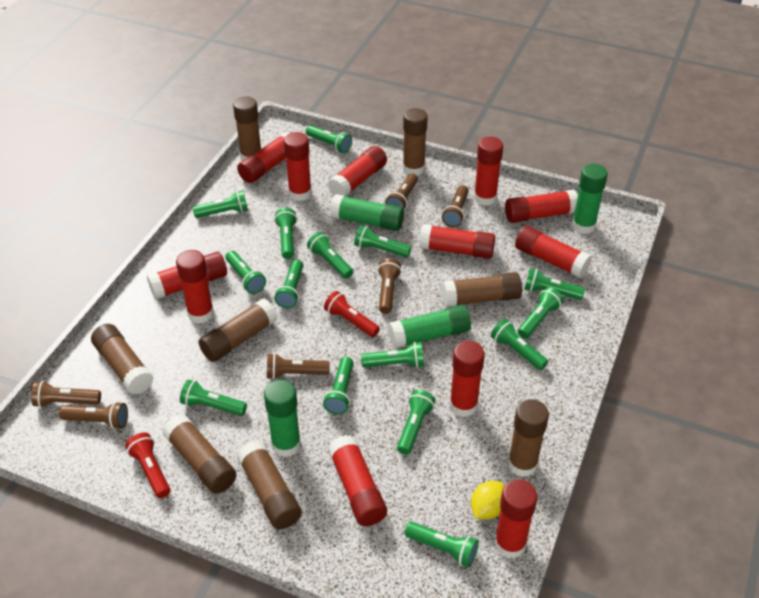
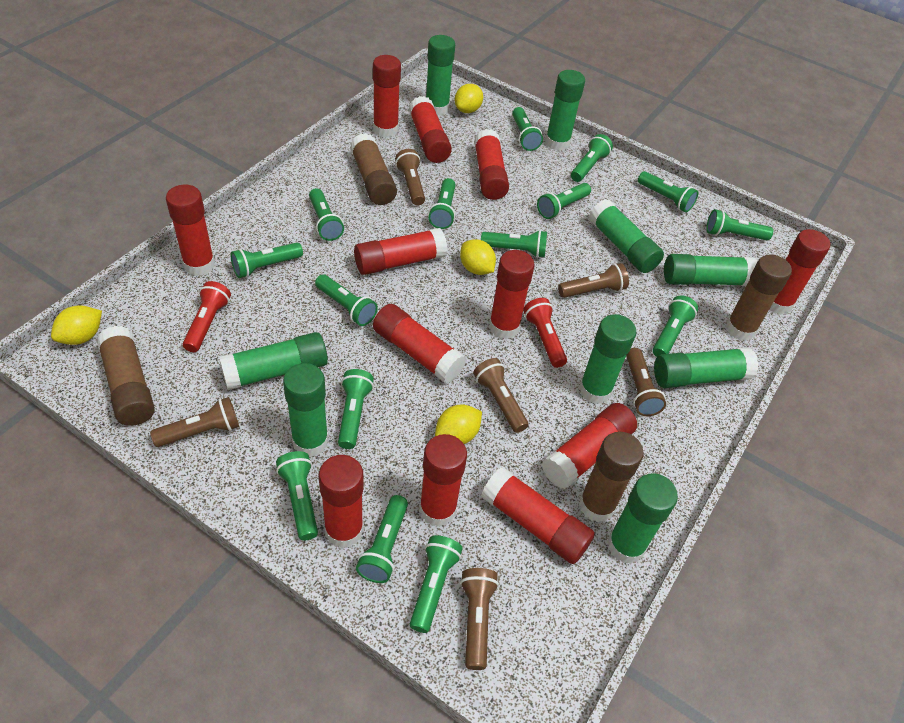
brown glue stick: 8 -> 4
green glue stick: 4 -> 9
yellow lemon: 1 -> 4

